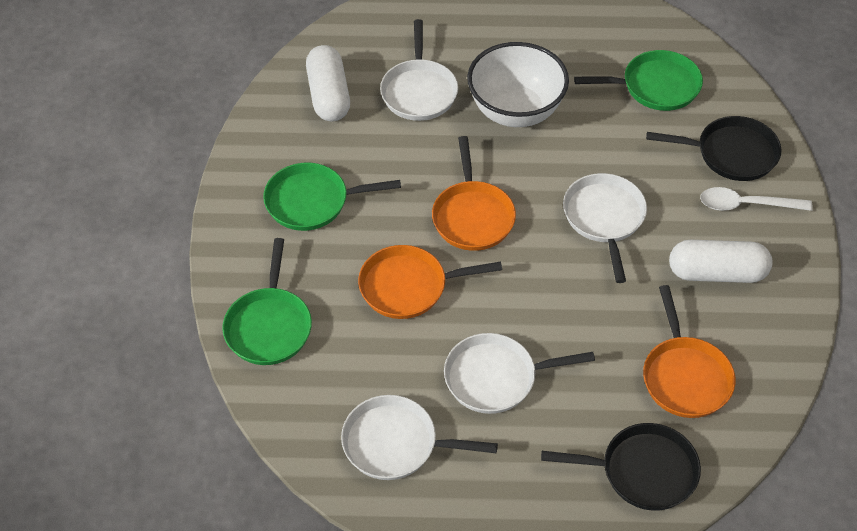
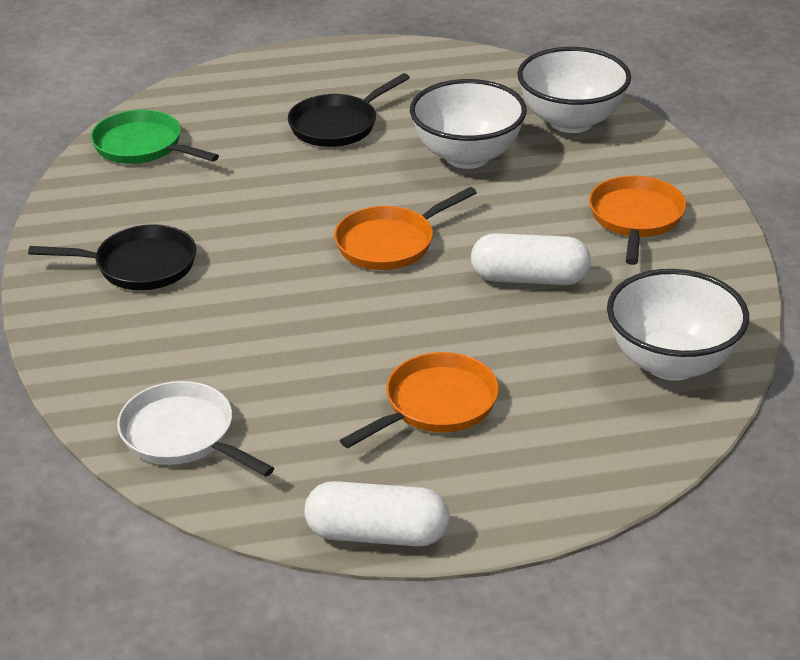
green pan: 3 -> 1
white bowl: 1 -> 3
white pan: 4 -> 1
white spoon: 1 -> 0

